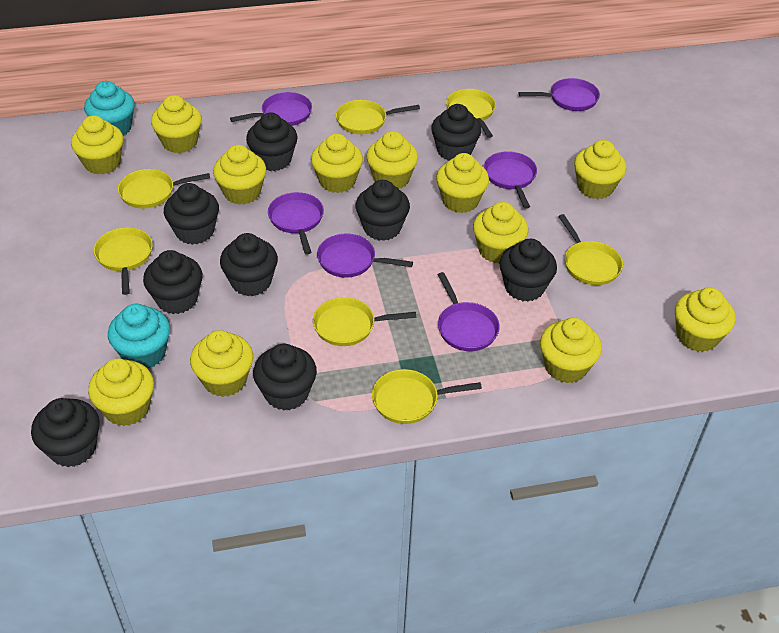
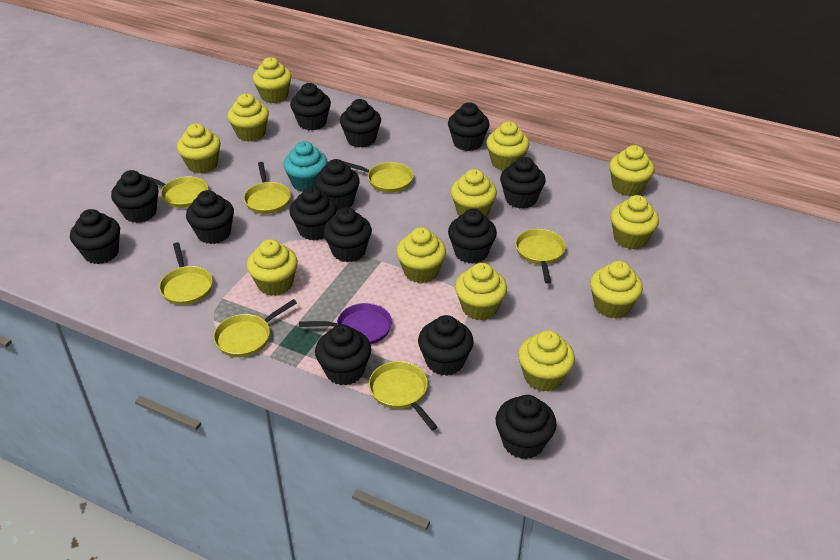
black cupcake: 9 -> 14
purple pan: 6 -> 1
turquoise cupcake: 2 -> 1

